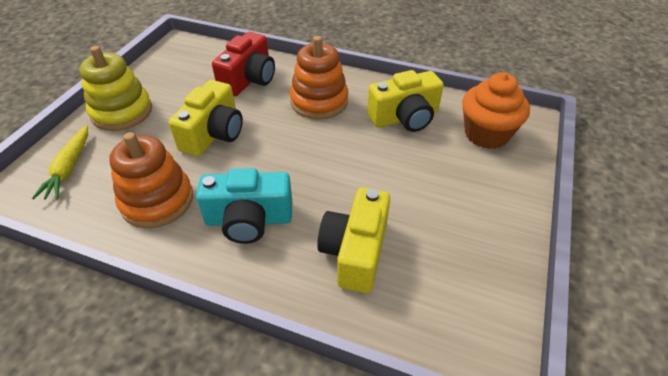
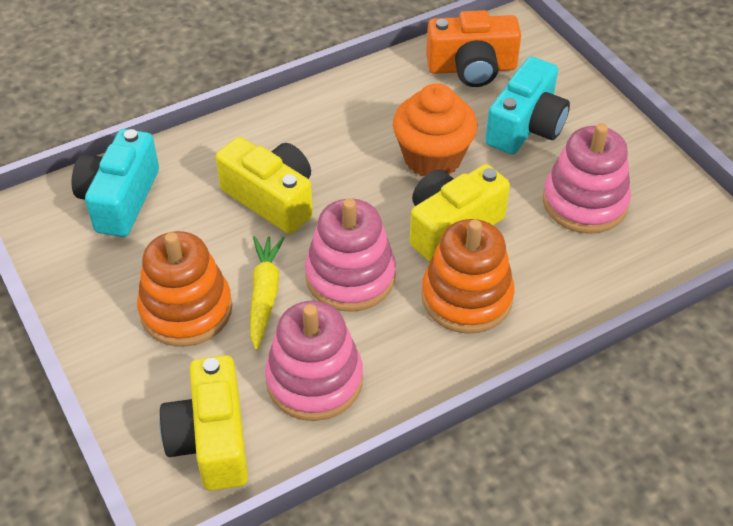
orange camera: 0 -> 1
pink stacking toy: 0 -> 3
red camera: 1 -> 0
turquoise camera: 1 -> 2
yellow stacking toy: 1 -> 0

